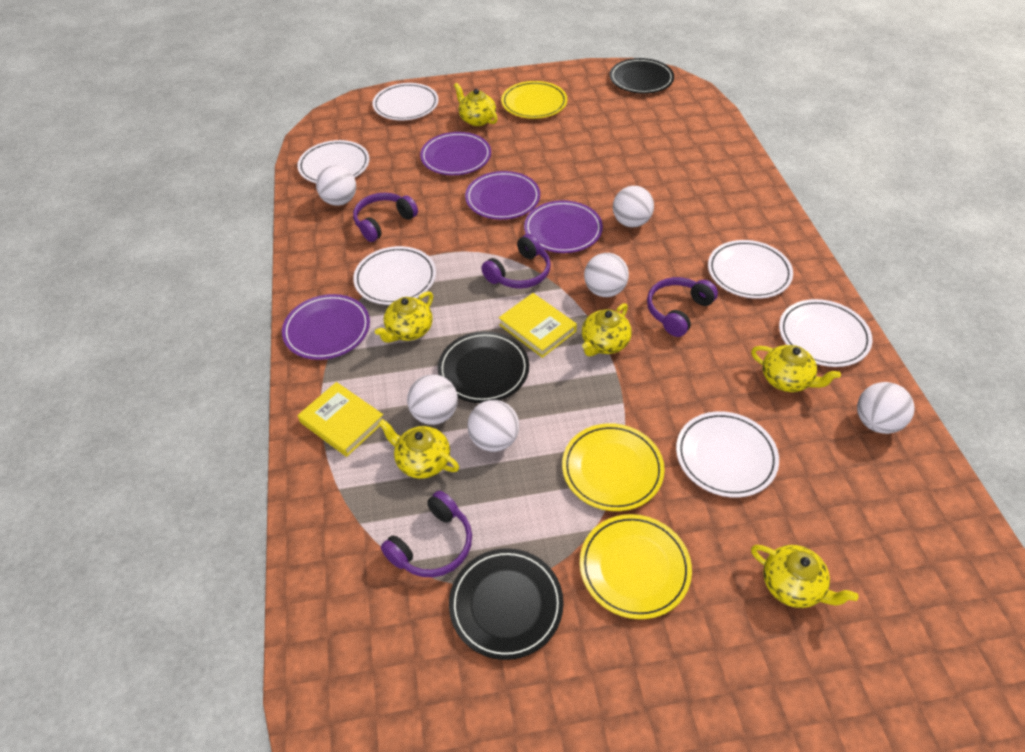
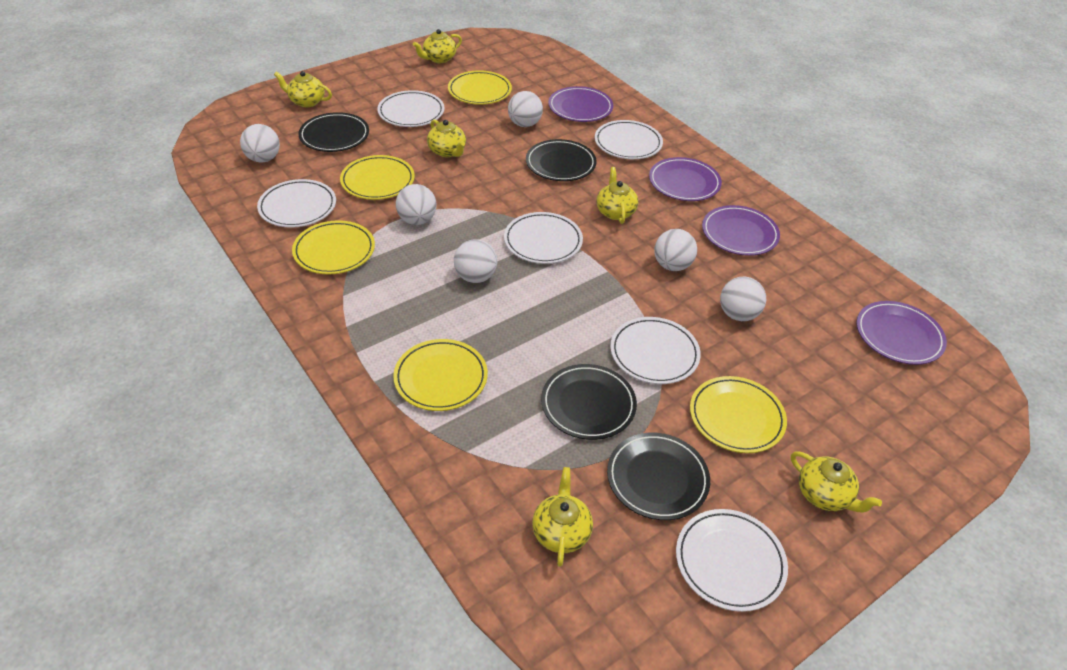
black plate: 3 -> 4
purple headphones: 4 -> 0
yellow book: 2 -> 0
yellow plate: 3 -> 5

